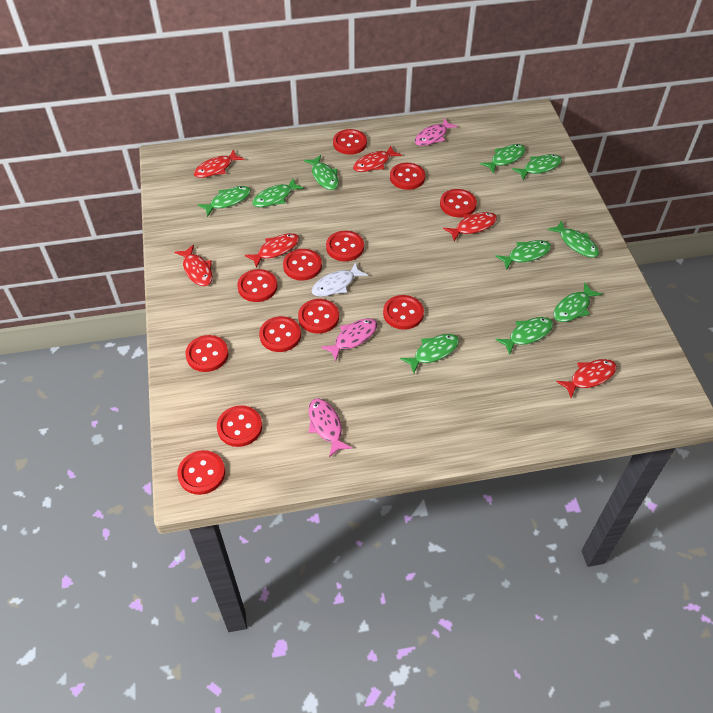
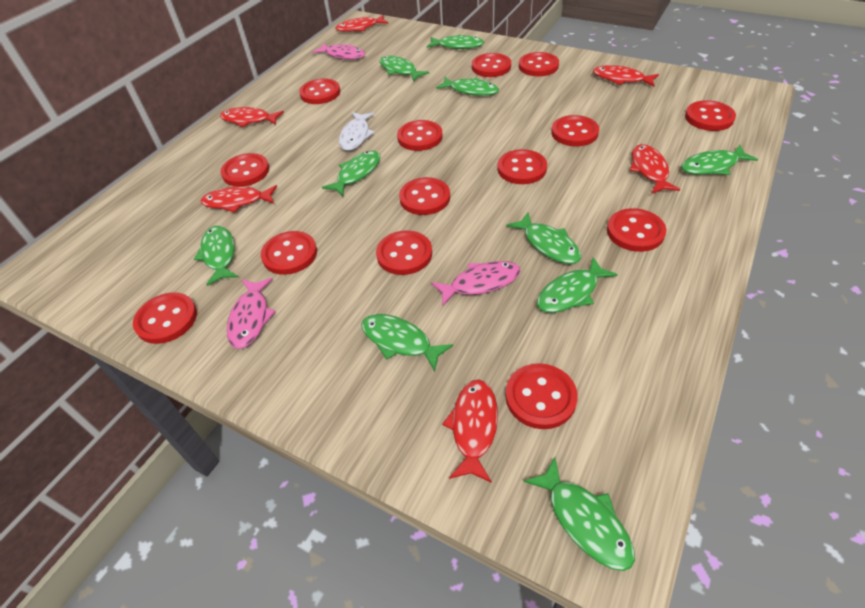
red button: 12 -> 14

